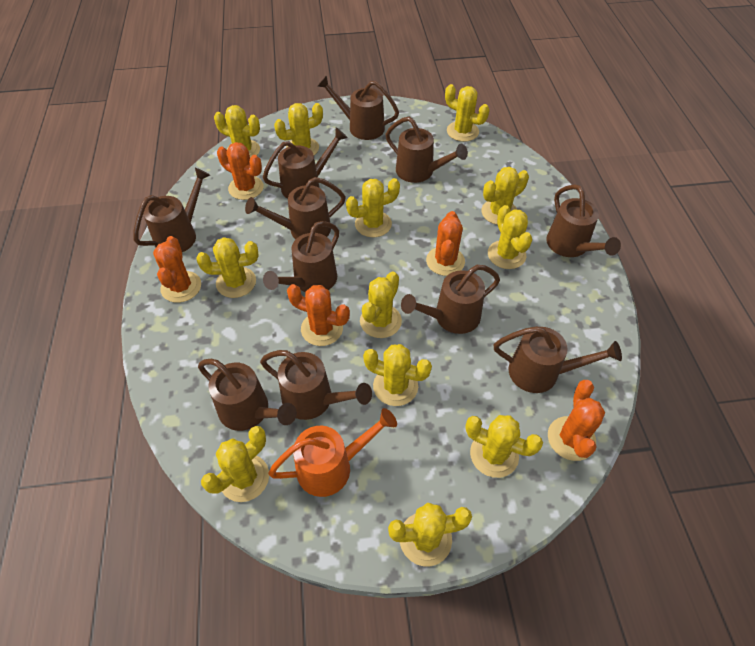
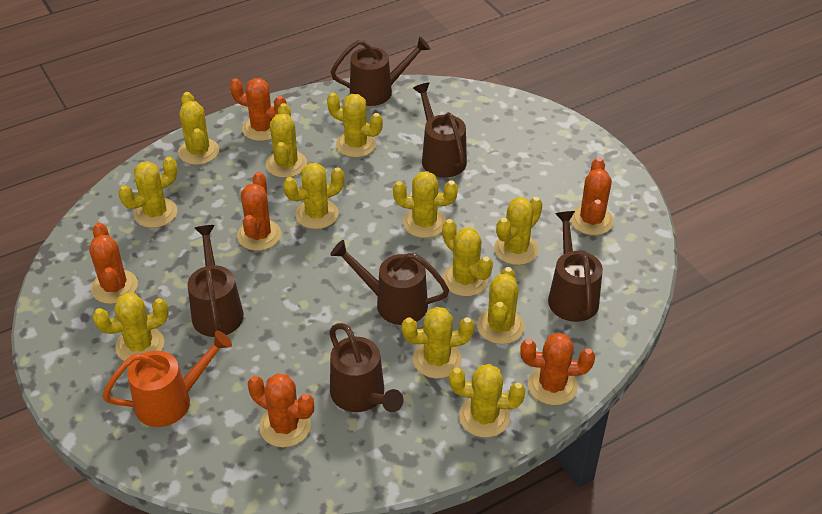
brown watering can: 11 -> 6
orange cactus: 5 -> 6

